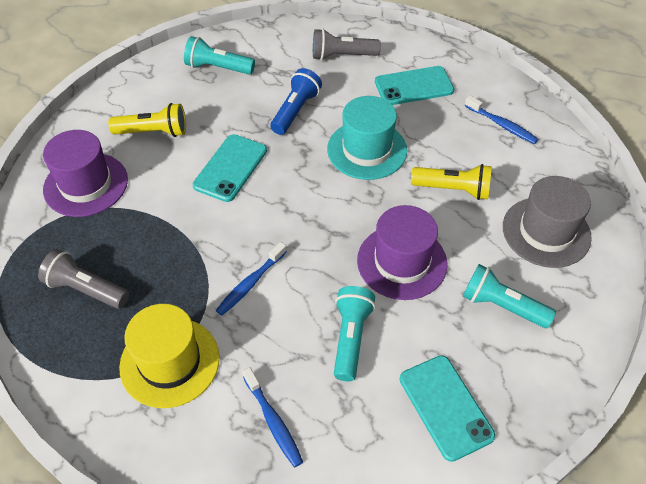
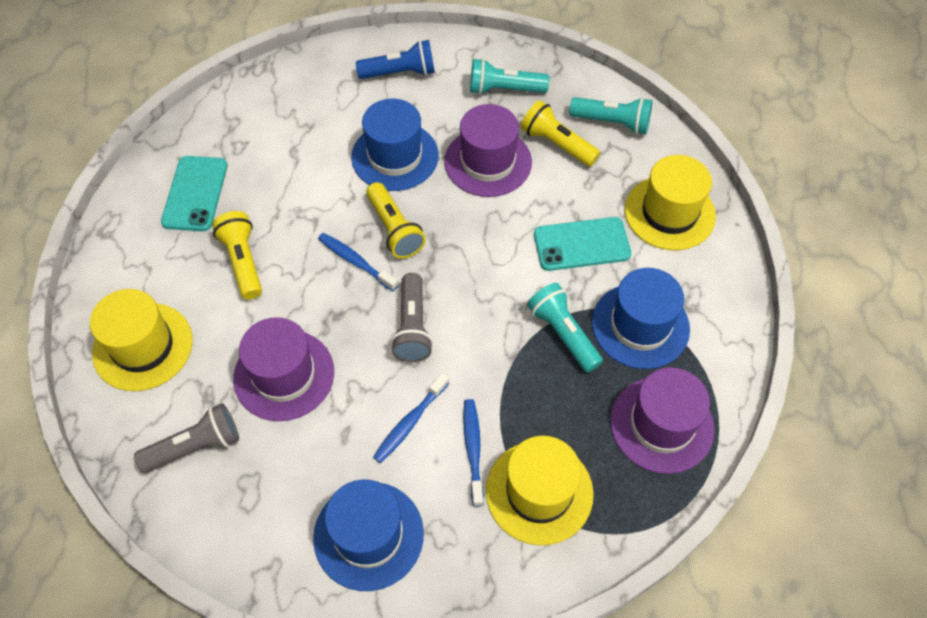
blue hat: 0 -> 3
grey hat: 1 -> 0
purple hat: 2 -> 3
turquoise hat: 1 -> 0
turquoise phone: 3 -> 2
yellow flashlight: 2 -> 3
yellow hat: 1 -> 3

